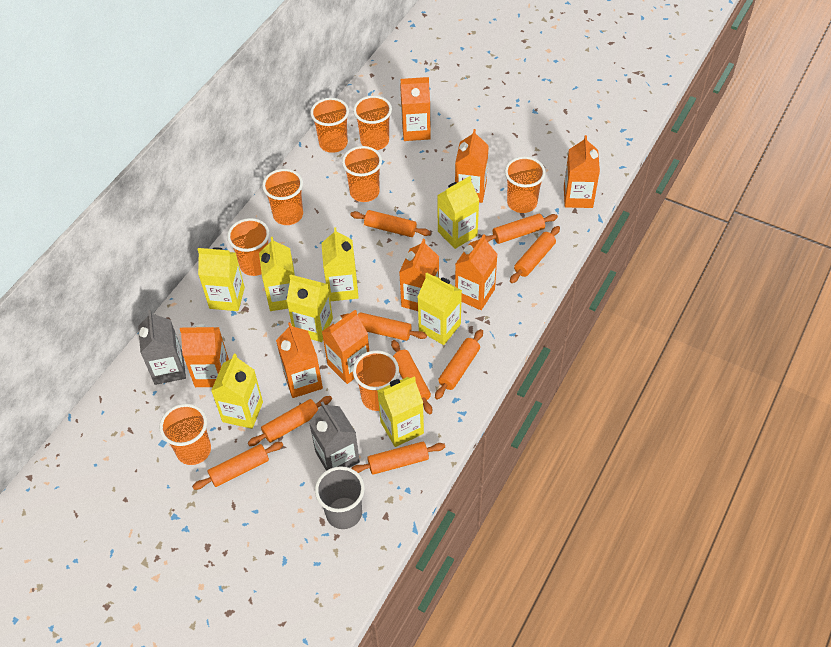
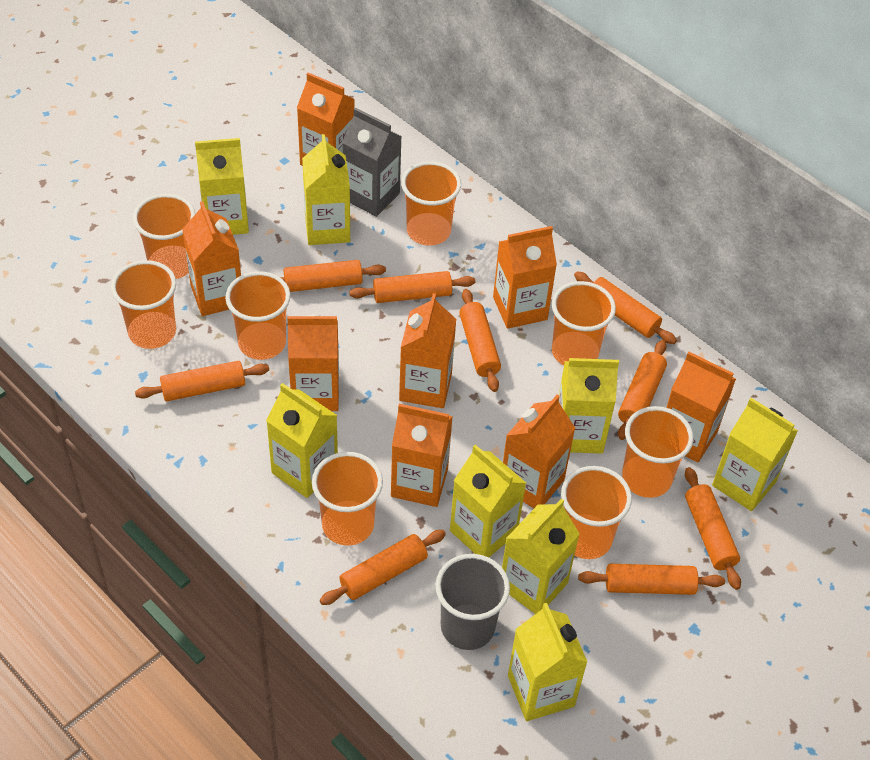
grey carton: 2 -> 1

